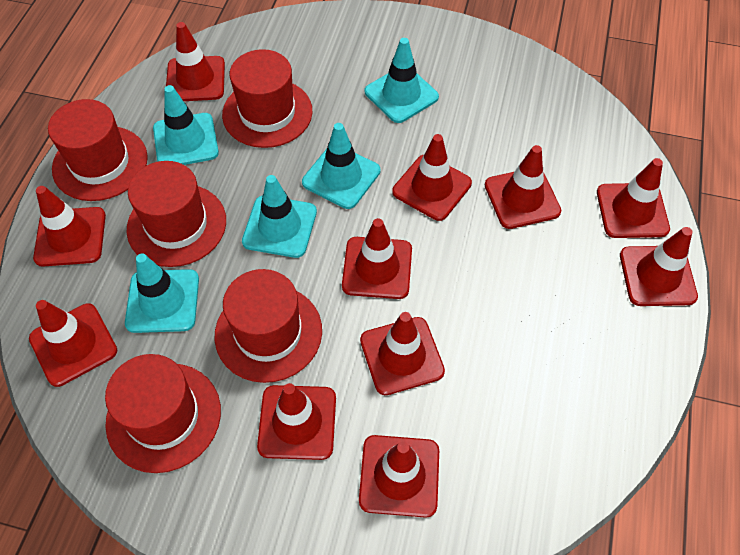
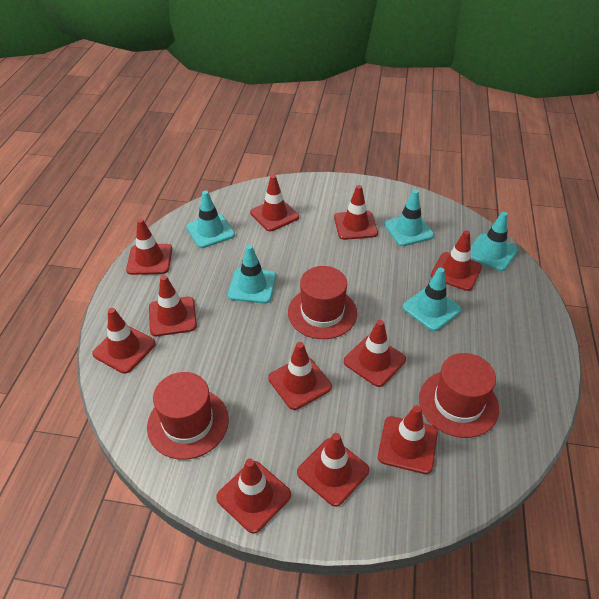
red hat: 5 -> 3

